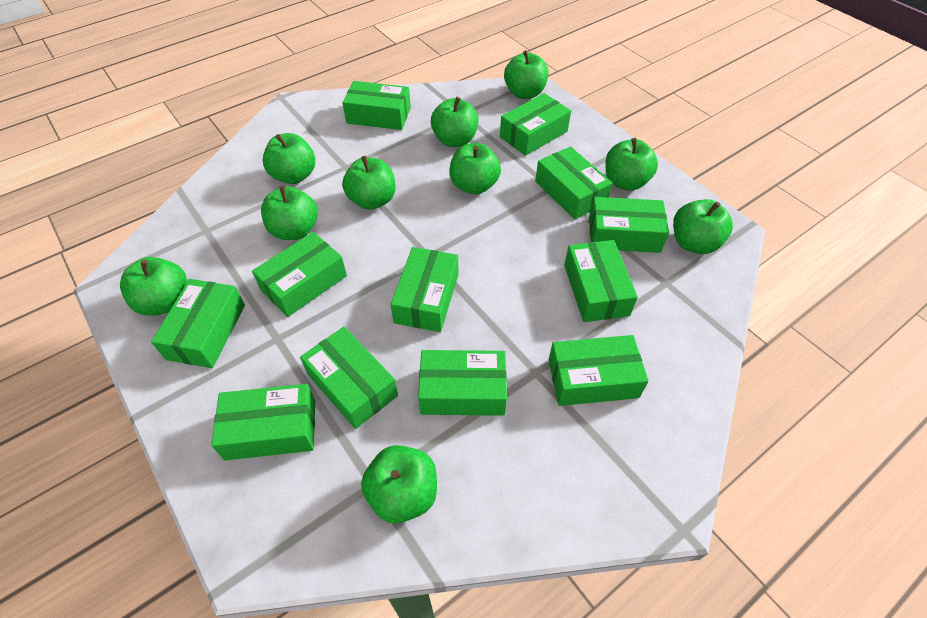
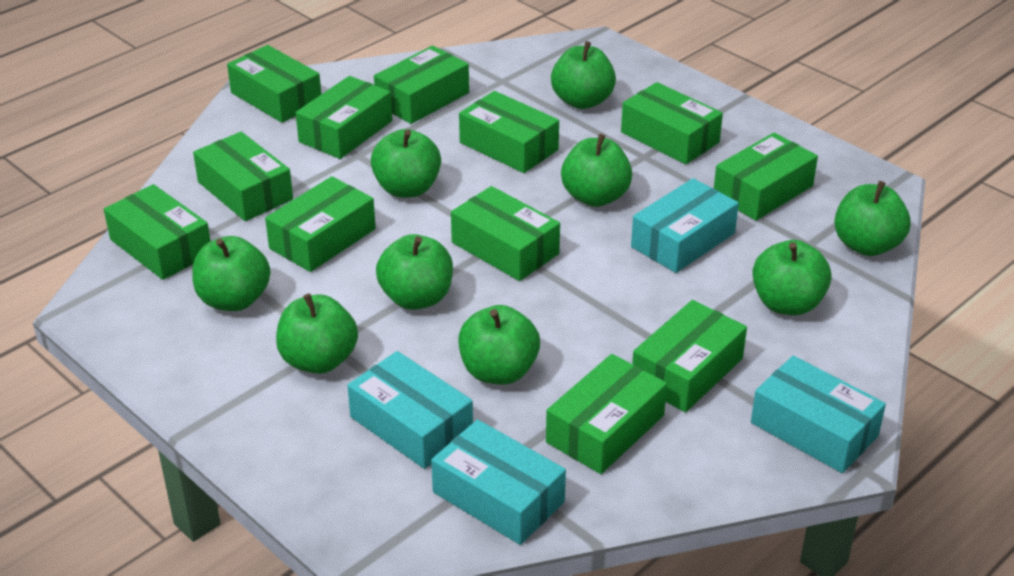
green apple: 10 -> 9
turquoise box: 0 -> 4

